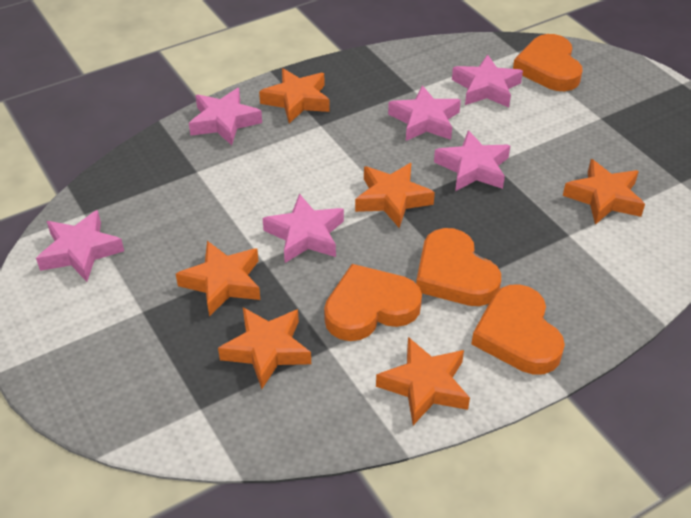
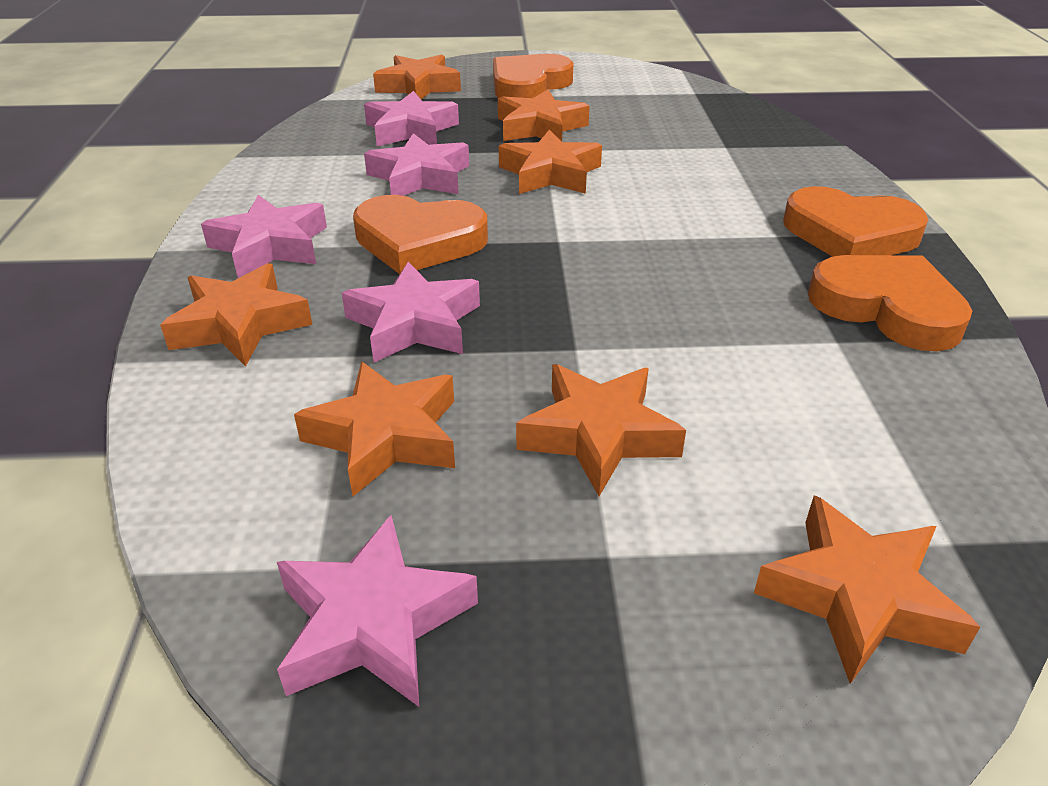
orange star: 6 -> 7
pink star: 6 -> 5

